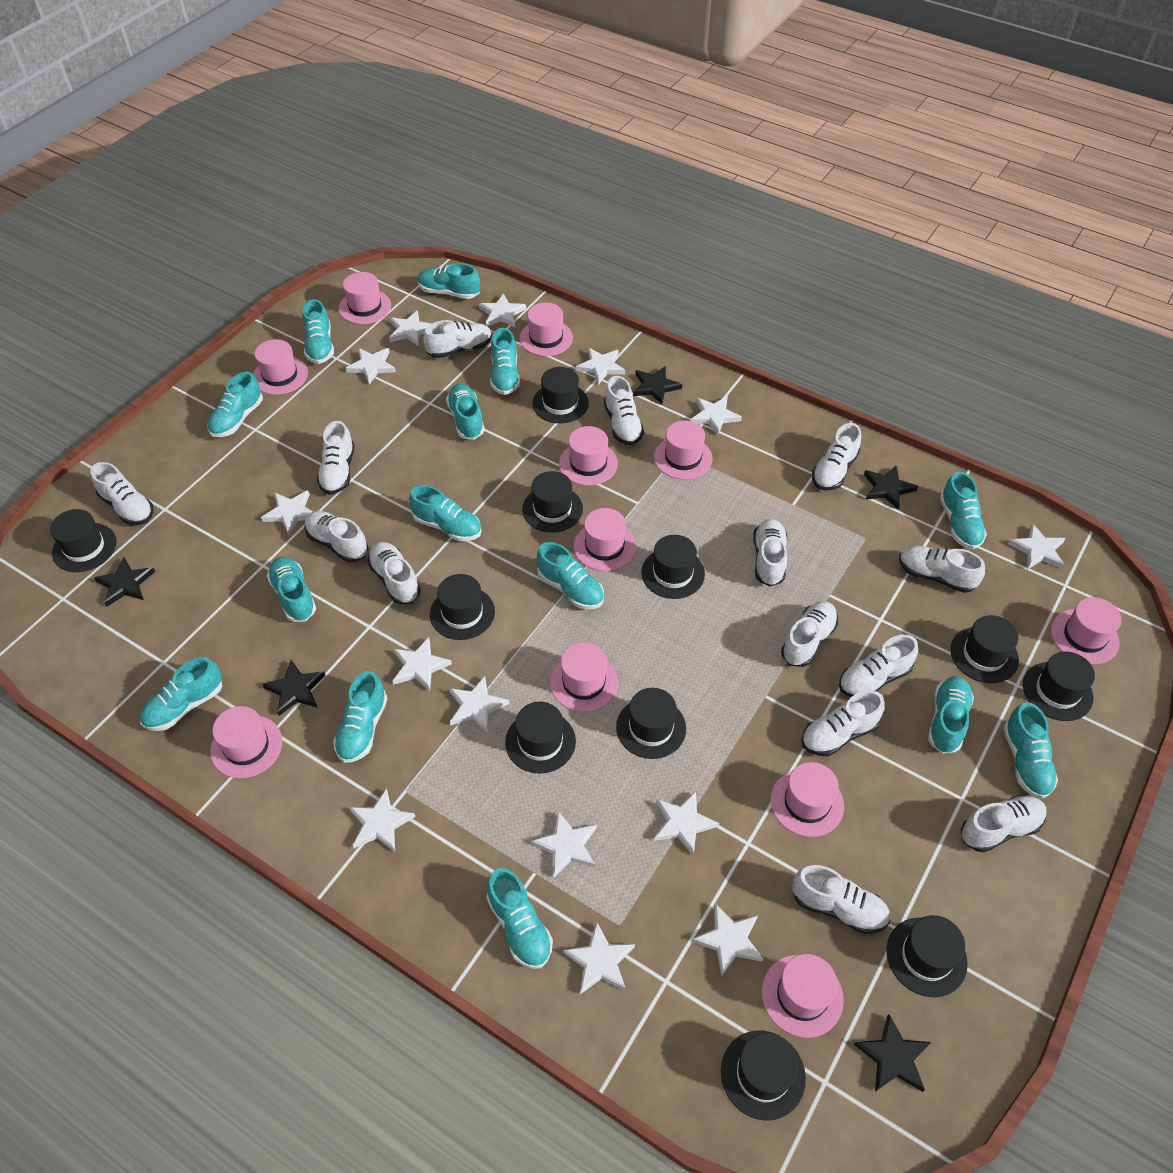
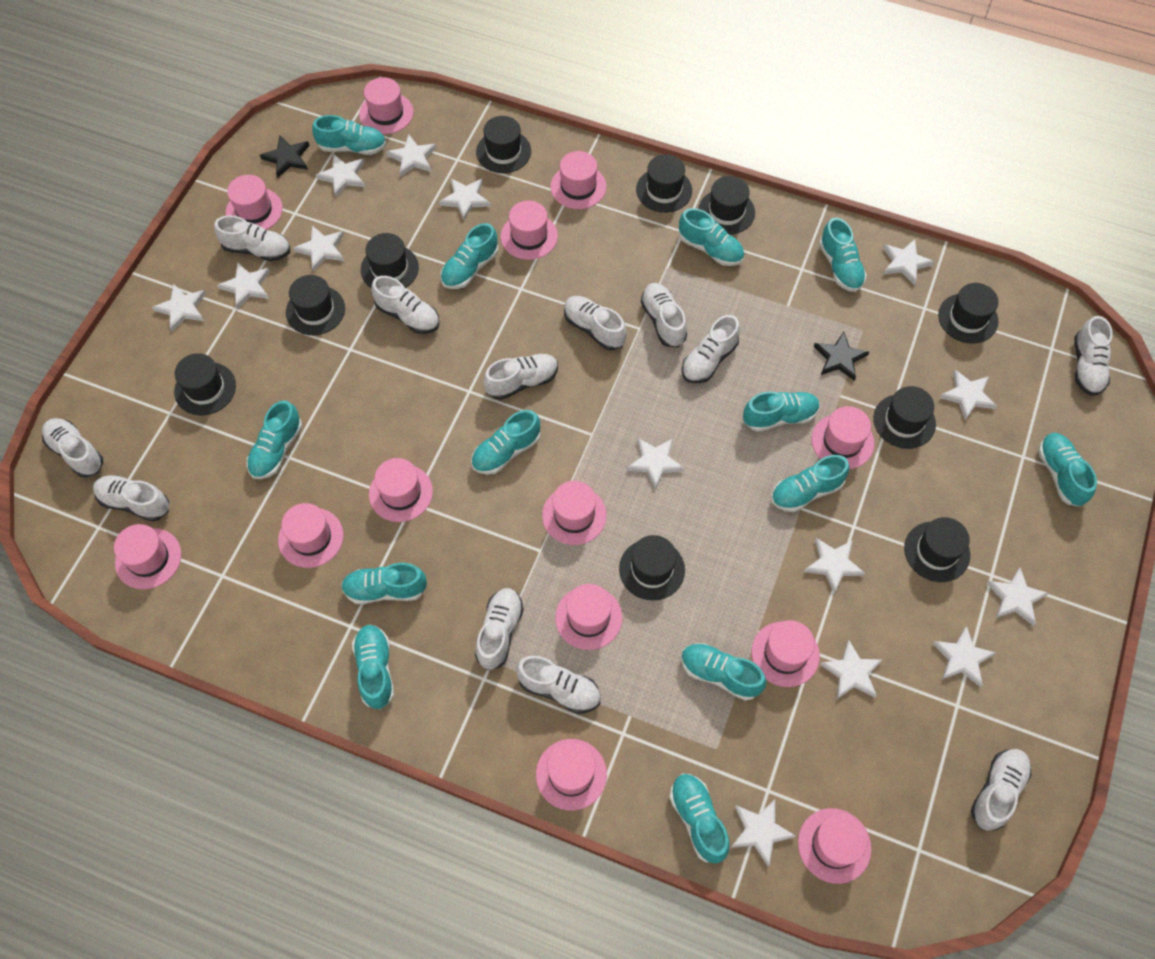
black hat: 11 -> 10
black star: 5 -> 2
pink hat: 11 -> 13
turquoise shoe: 14 -> 13
white shoe: 14 -> 12

